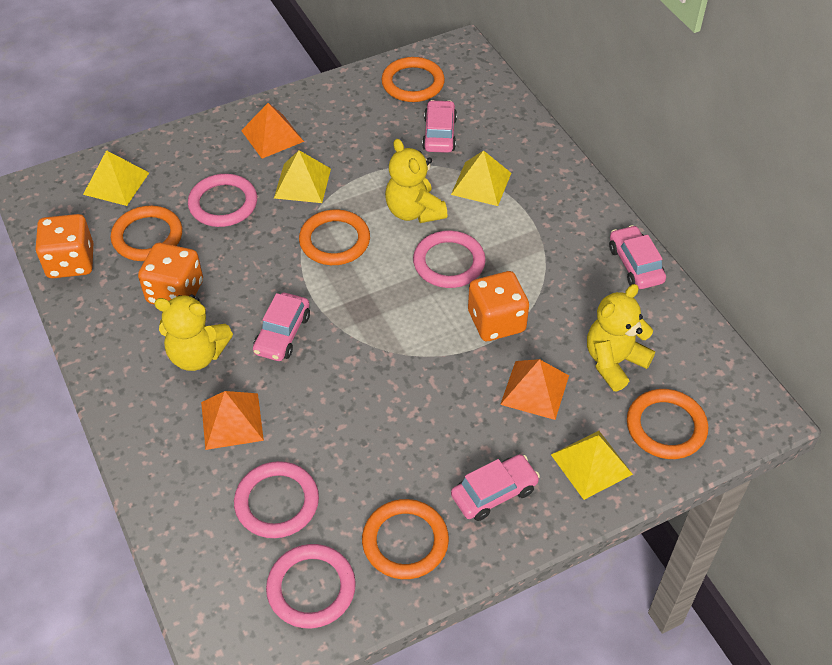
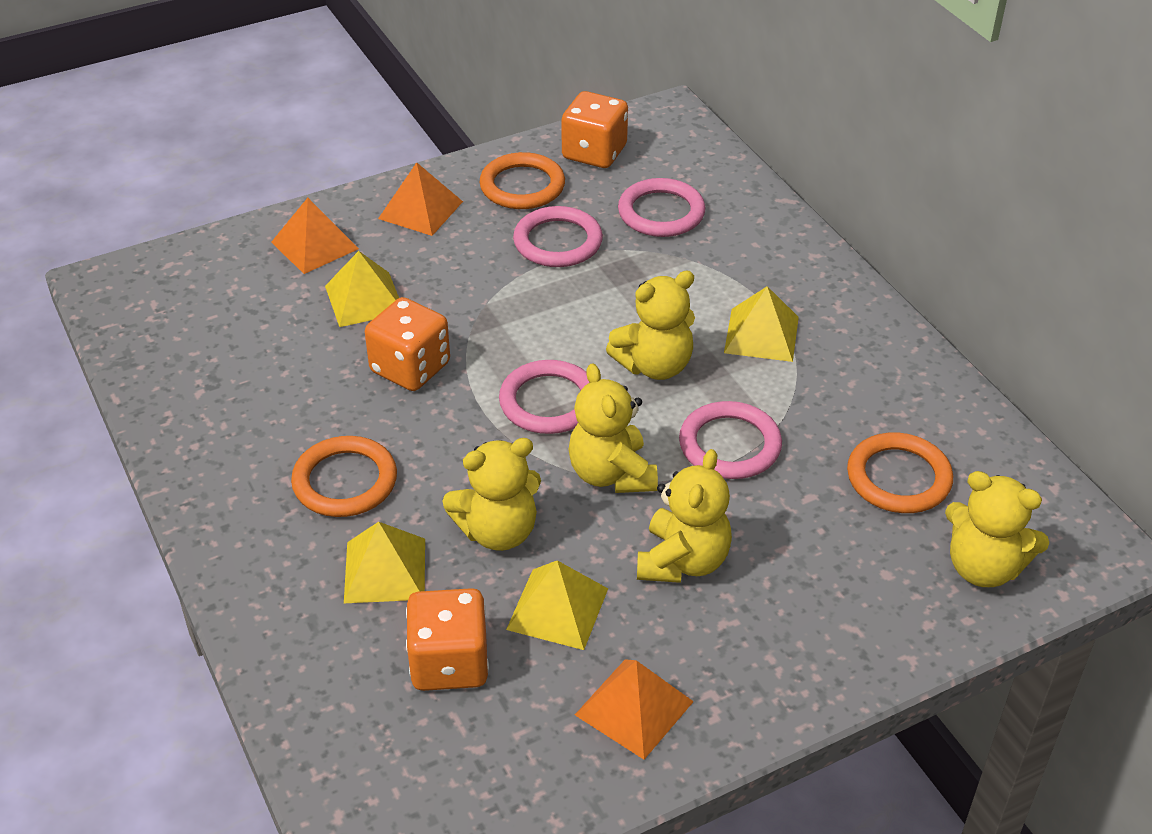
orange ring: 5 -> 3
pink car: 4 -> 0
yellow teddy bear: 3 -> 5

